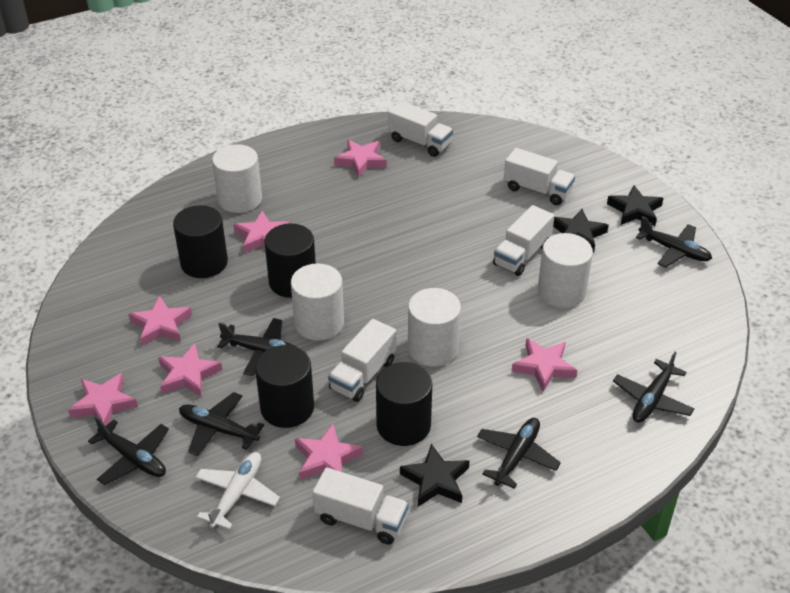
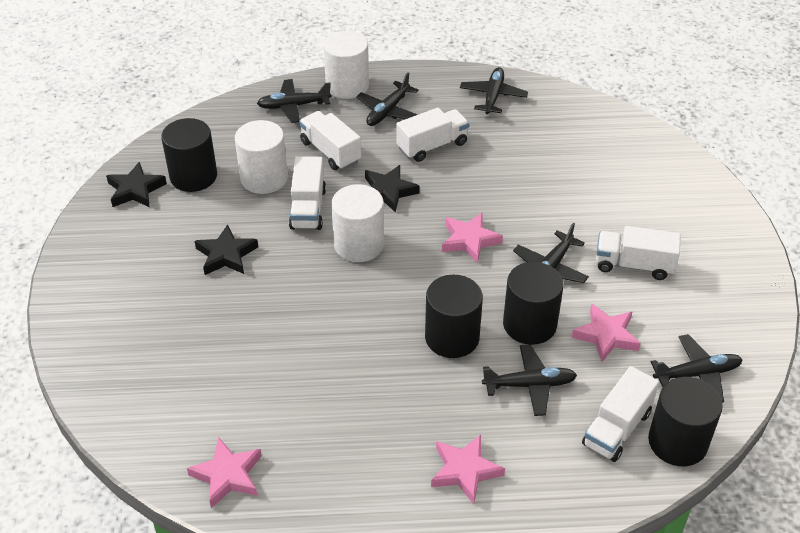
pink star: 7 -> 4
white cylinder: 4 -> 3
white plane: 1 -> 0

